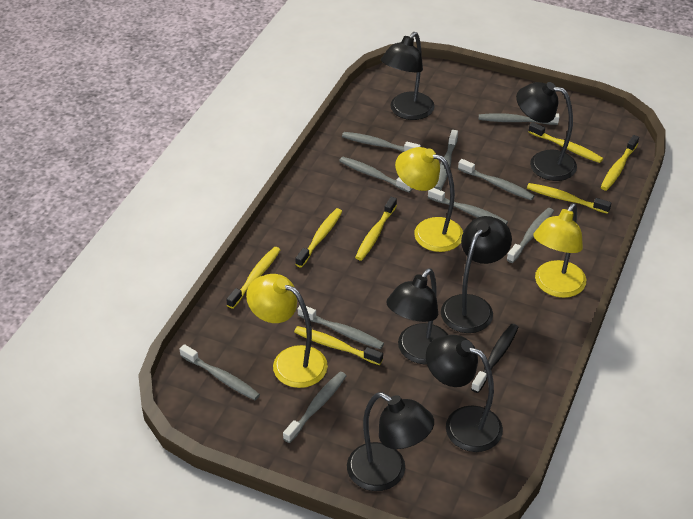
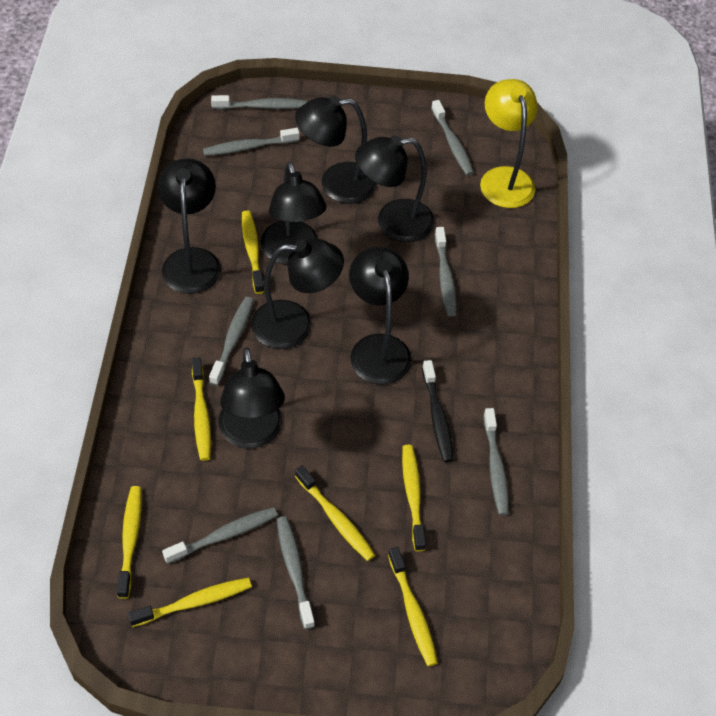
black lamp: 6 -> 7
grey toothbrush: 10 -> 8
yellow lamp: 3 -> 1

